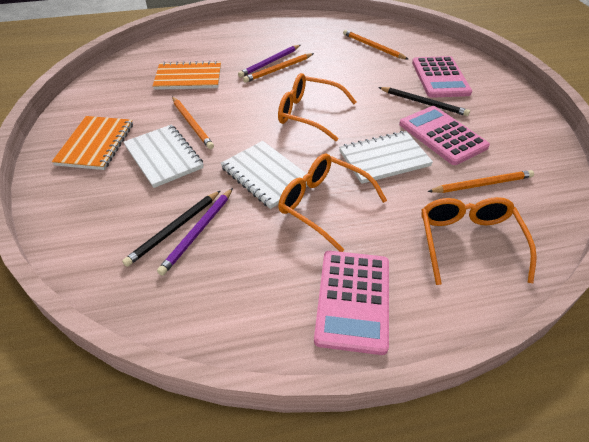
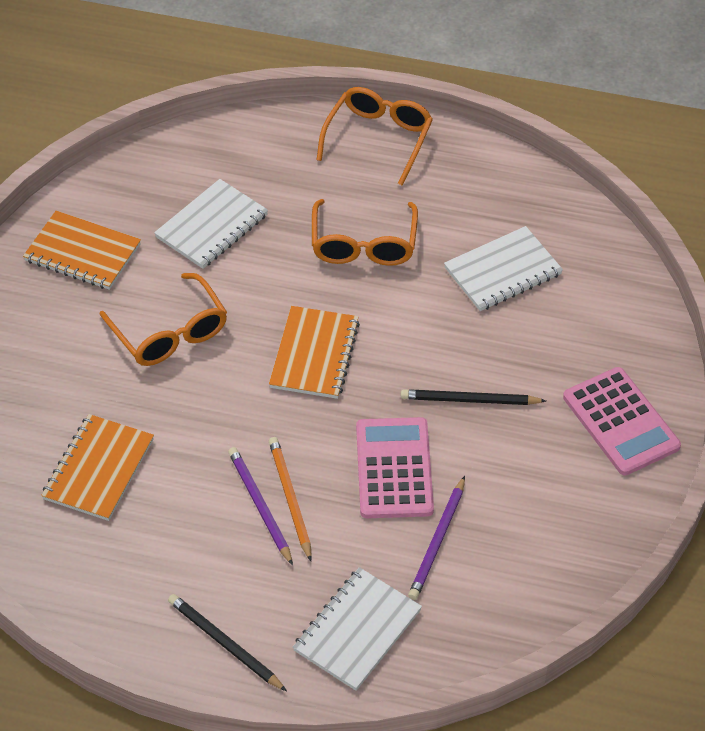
orange notebook: 2 -> 3
orange pencil: 4 -> 1
pink calculator: 3 -> 2

